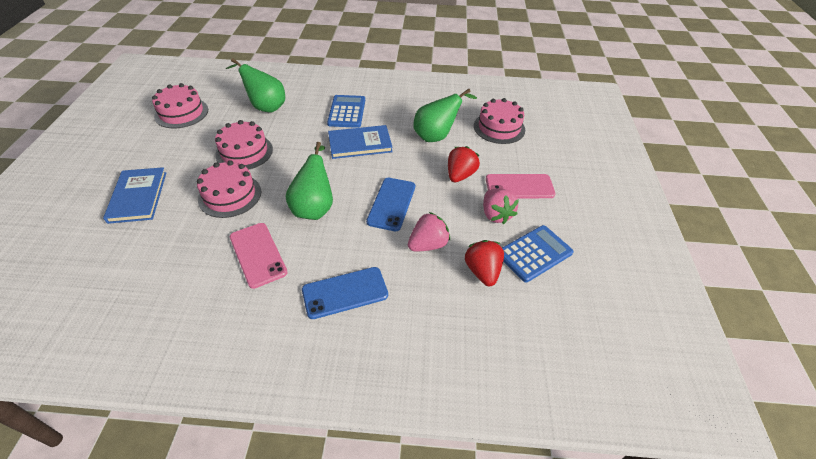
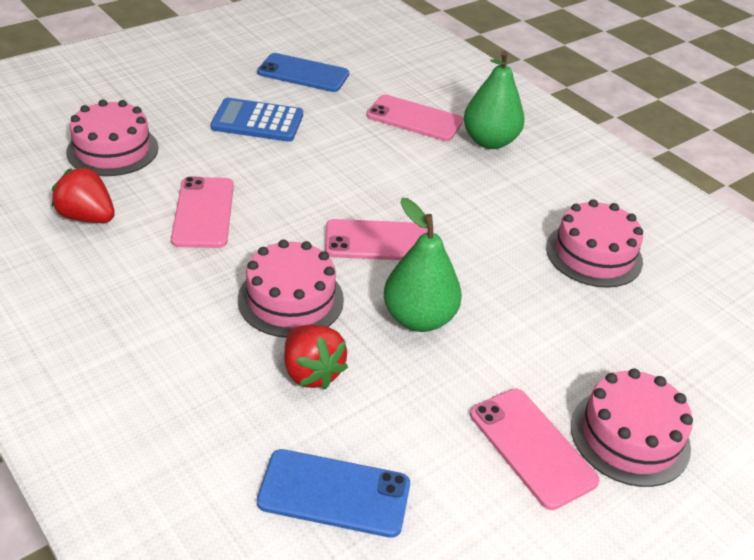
blue book: 2 -> 0
blue calculator: 2 -> 1
green pear: 3 -> 2
pink phone: 2 -> 4
pink strawberry: 2 -> 0

